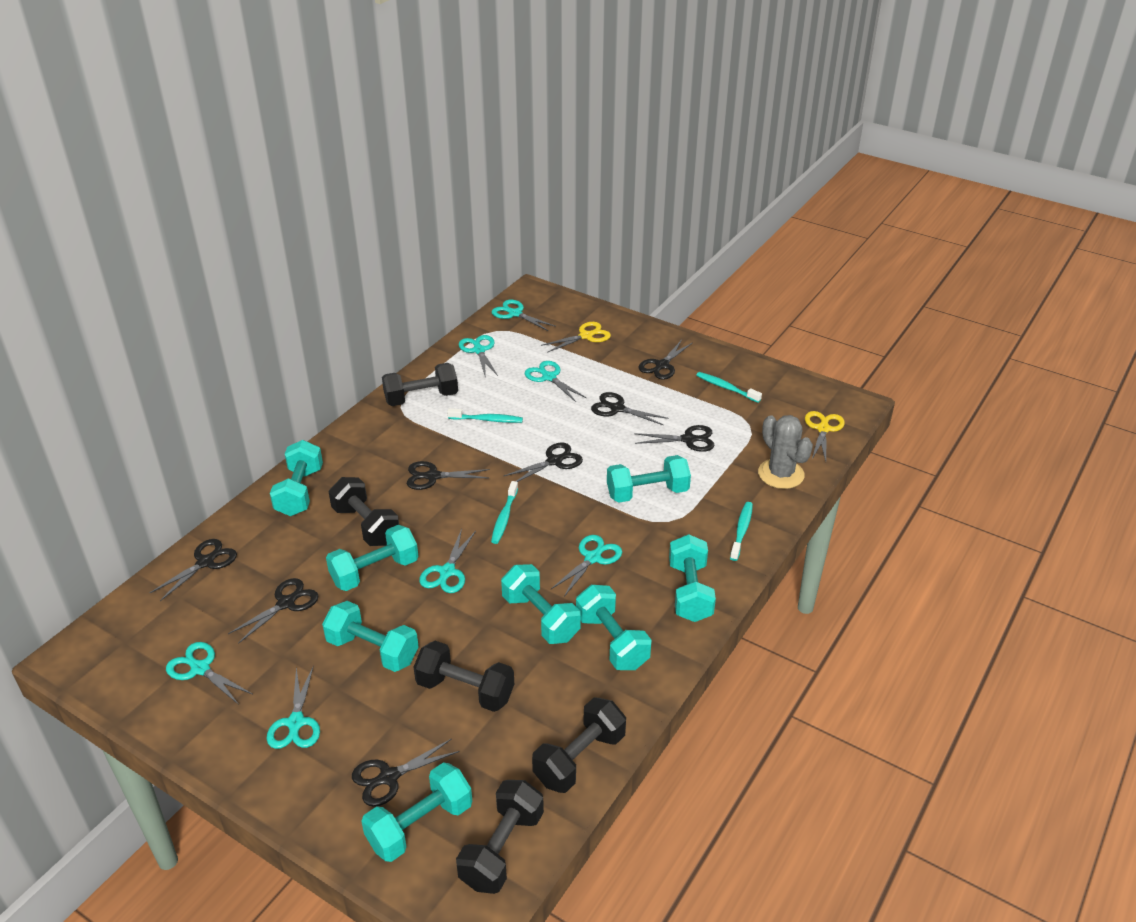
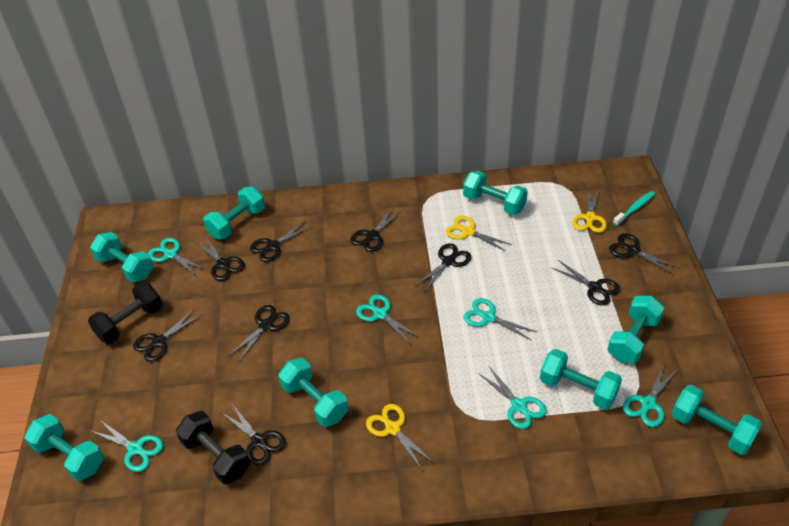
black dumbbell: 5 -> 2
black scissors: 8 -> 9
grey cactus: 1 -> 0
turquoise scissors: 7 -> 6
turquoise toothbrush: 4 -> 1
yellow scissors: 2 -> 3

